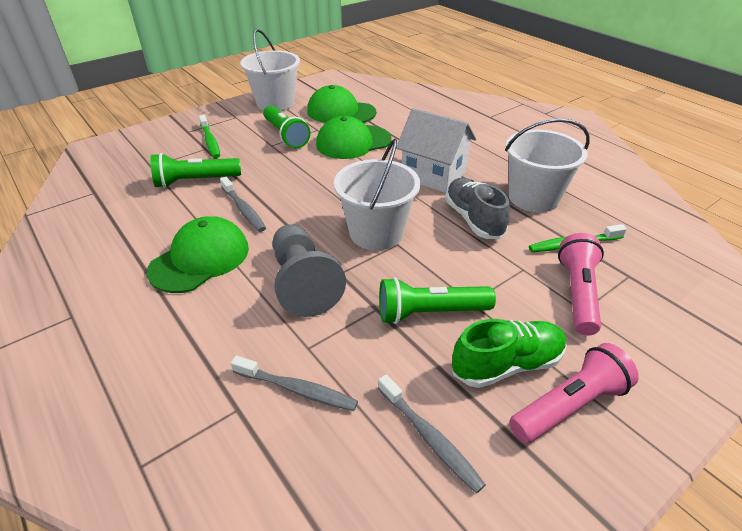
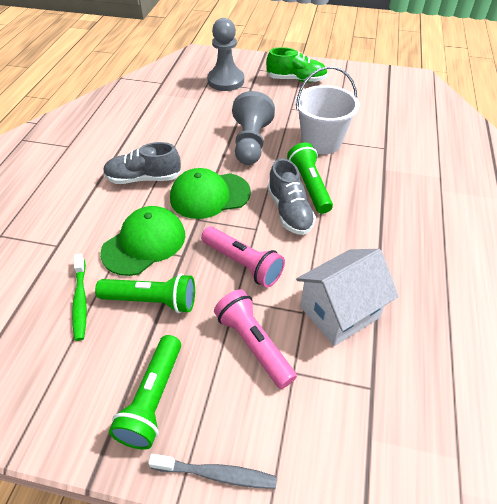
green cap: 3 -> 2
green toothbrush: 2 -> 1
grey pawn: 1 -> 2
grey shoe: 1 -> 2
grey toothbrush: 3 -> 1
white bucket: 3 -> 1

